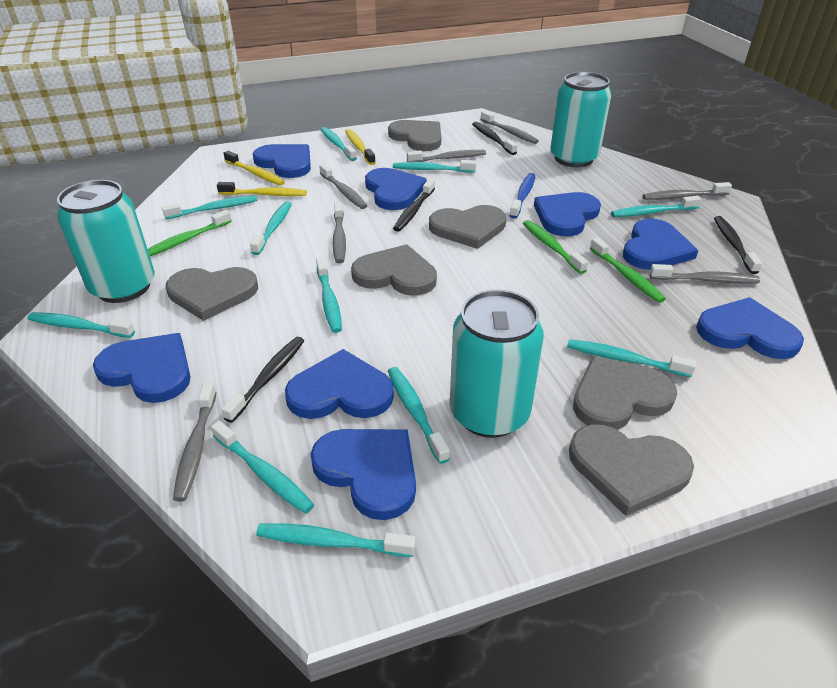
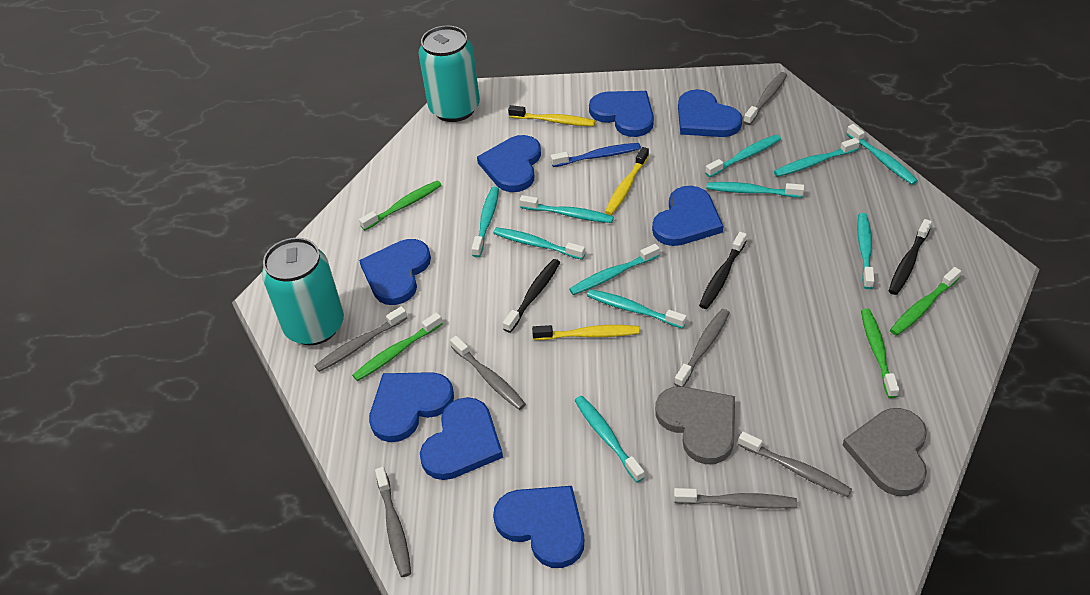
black toothbrush: 4 -> 3
green toothbrush: 3 -> 4
grey heart: 6 -> 2
turquoise can: 3 -> 2

